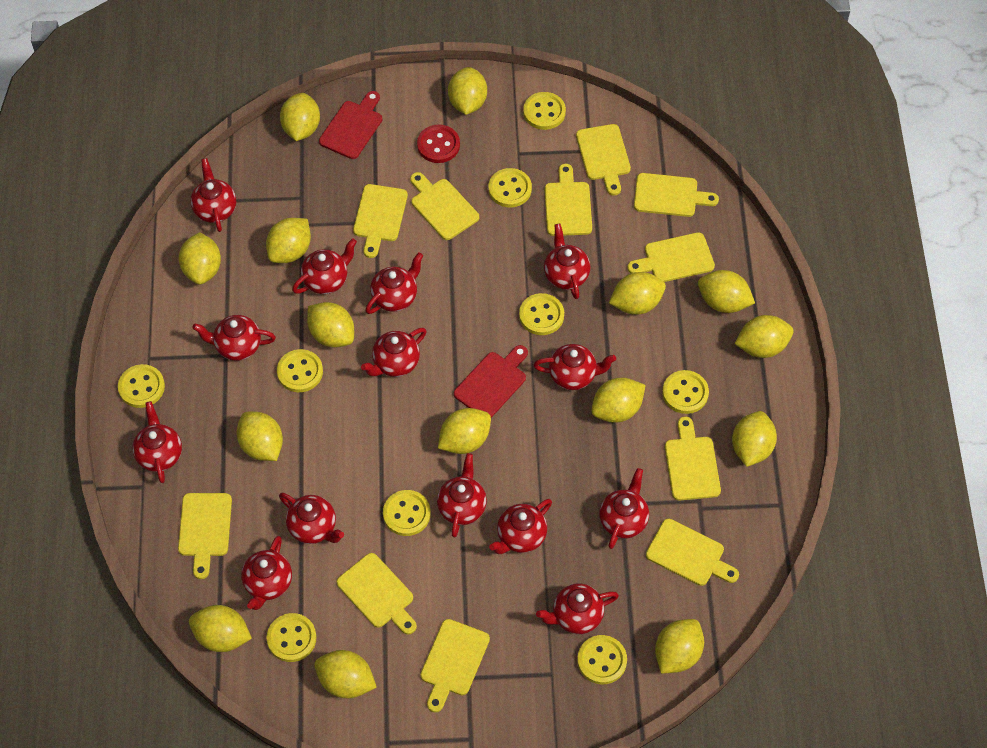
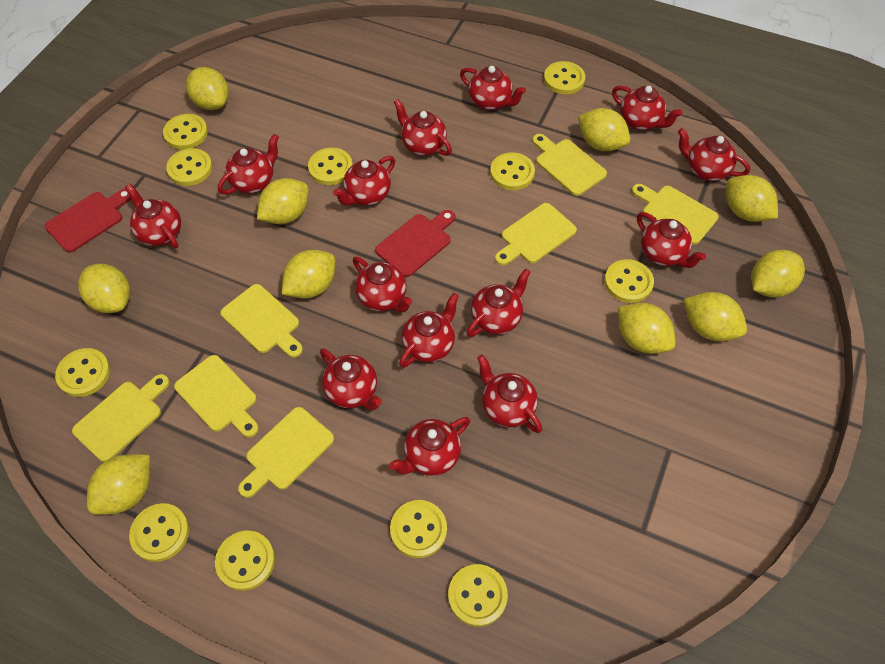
red button: 1 -> 0
yellow button: 9 -> 11
yellow cutting board: 11 -> 7
yellow lemon: 15 -> 10

